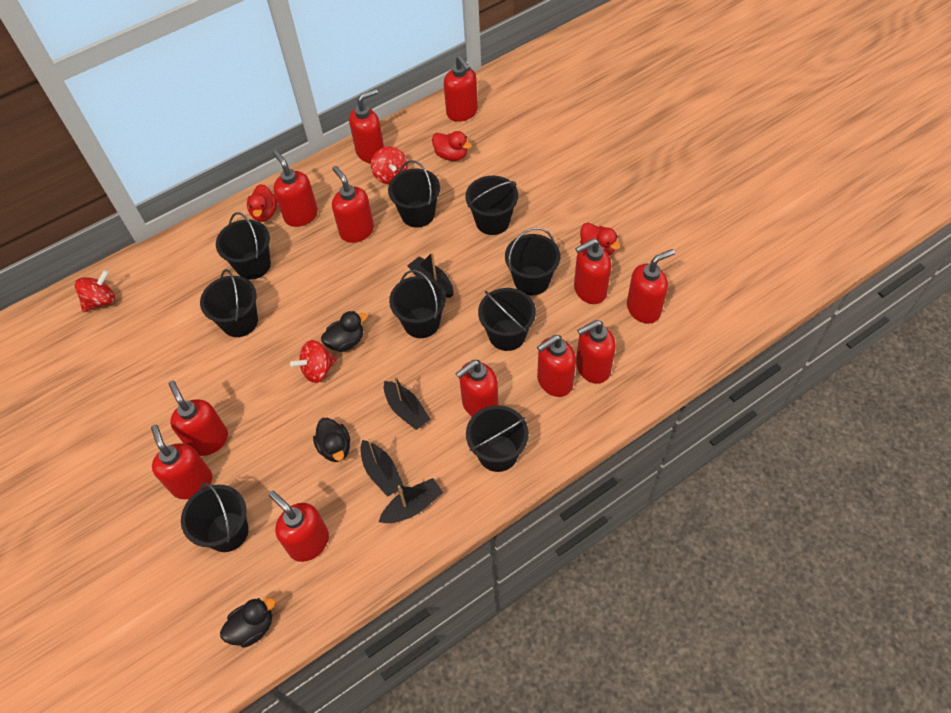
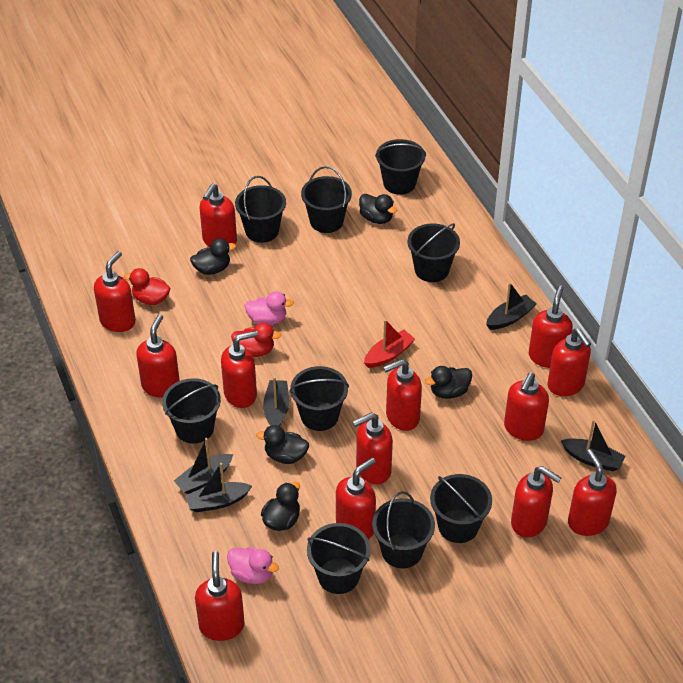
black boat: 4 -> 5
black duck: 3 -> 5
pink duck: 0 -> 2
red boat: 0 -> 1
red duck: 3 -> 2
red soap dispenser: 12 -> 13
red spinning top: 3 -> 0

